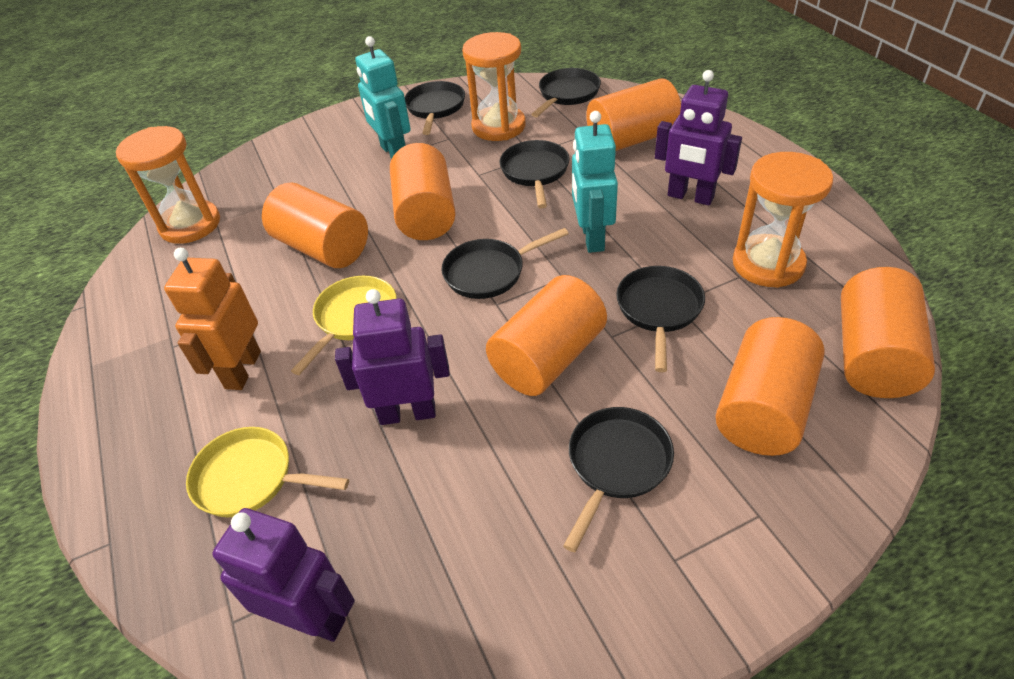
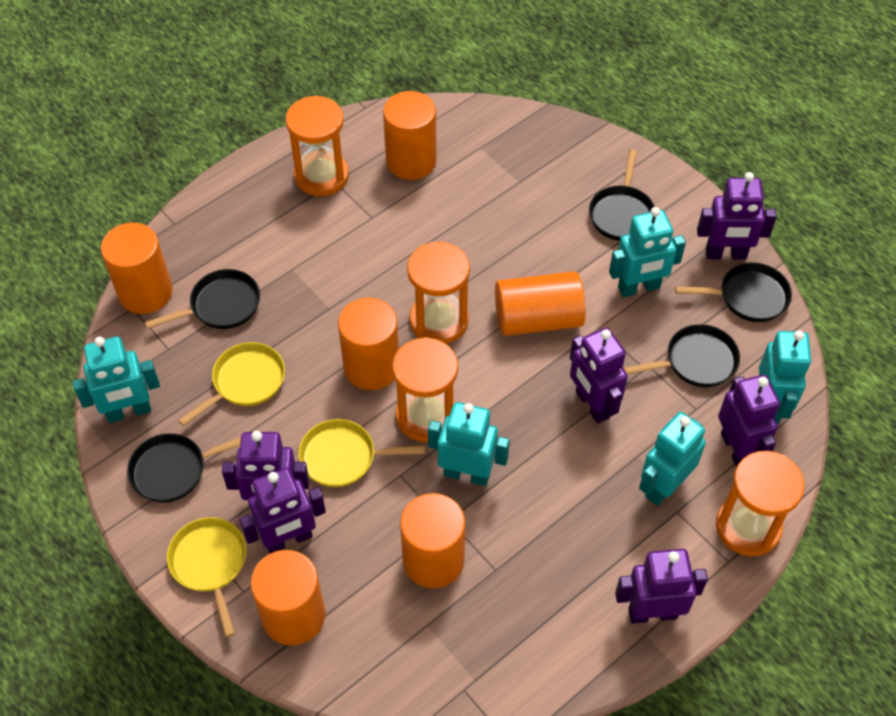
black pan: 6 -> 5
orange hourglass: 3 -> 4
orange robot: 1 -> 0
purple robot: 3 -> 6
turquoise robot: 2 -> 5
yellow pan: 2 -> 3

